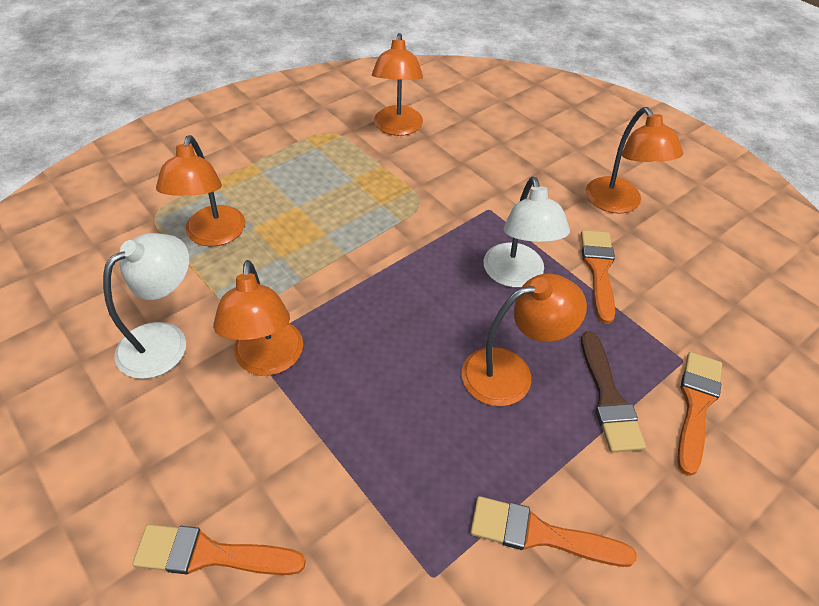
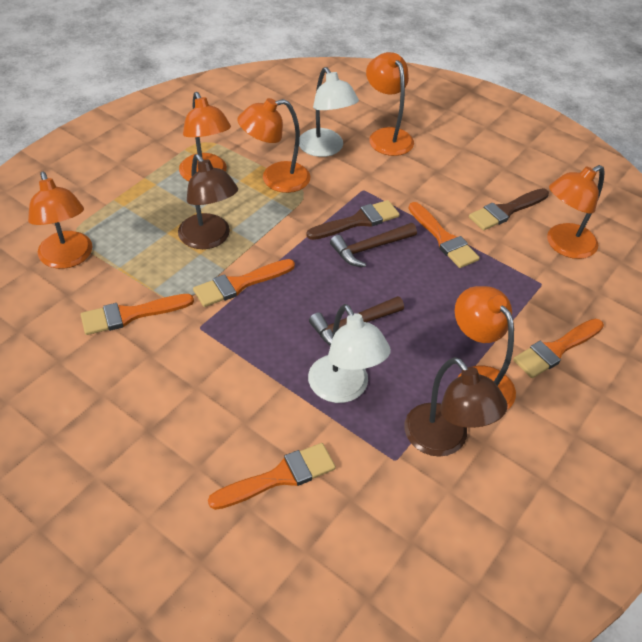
brown brush: 1 -> 2
brown hammer: 0 -> 2
brown lamp: 0 -> 2
orange brush: 4 -> 5
orange lamp: 5 -> 6

